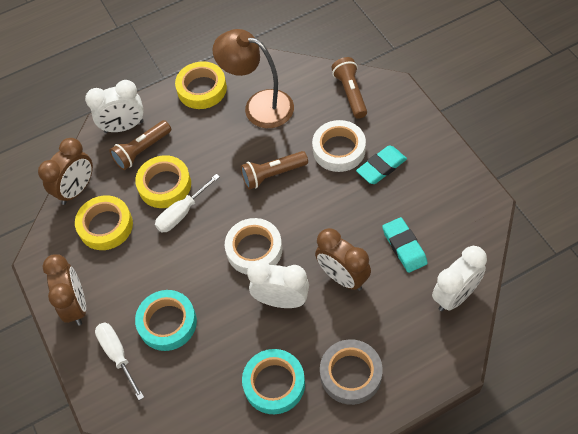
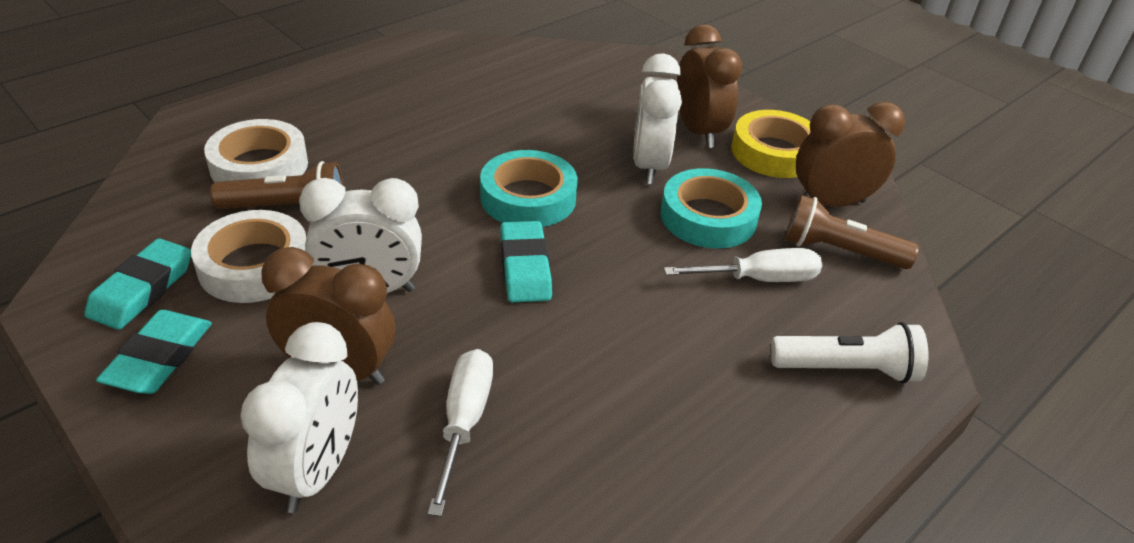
brown flashlight: 3 -> 2
brown lamp: 1 -> 0
grey tape: 1 -> 0
turquoise eraser: 2 -> 3
white flashlight: 0 -> 1
yellow tape: 3 -> 1

